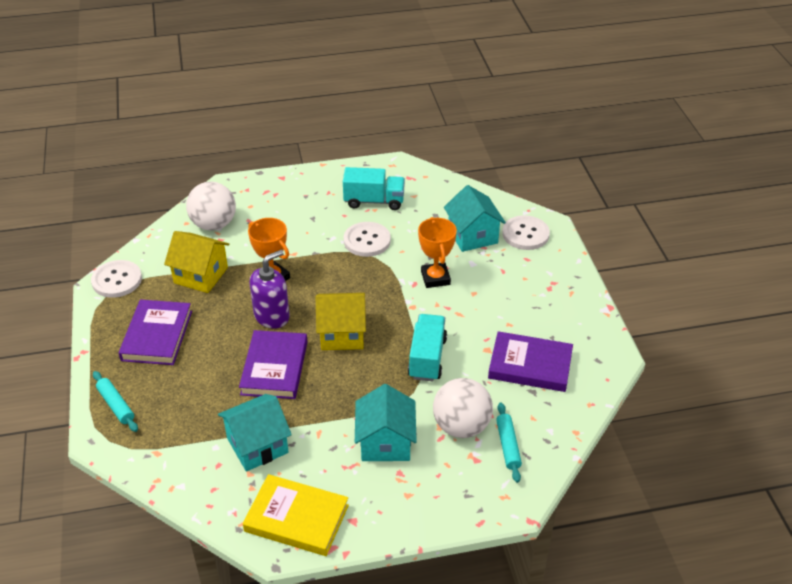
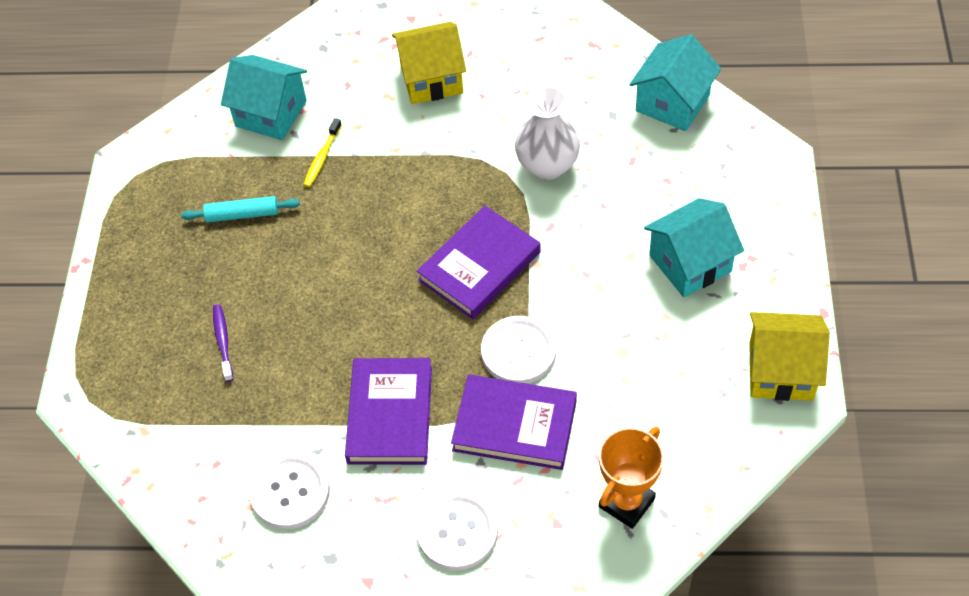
orange trophy: 2 -> 1
purple soap dispenser: 1 -> 0
purple toothbrush: 0 -> 1
turquoise rolling pin: 2 -> 1
turquoise truck: 2 -> 0
white ball: 2 -> 0
white vase: 0 -> 1
yellow book: 1 -> 0
yellow toothbrush: 0 -> 1

